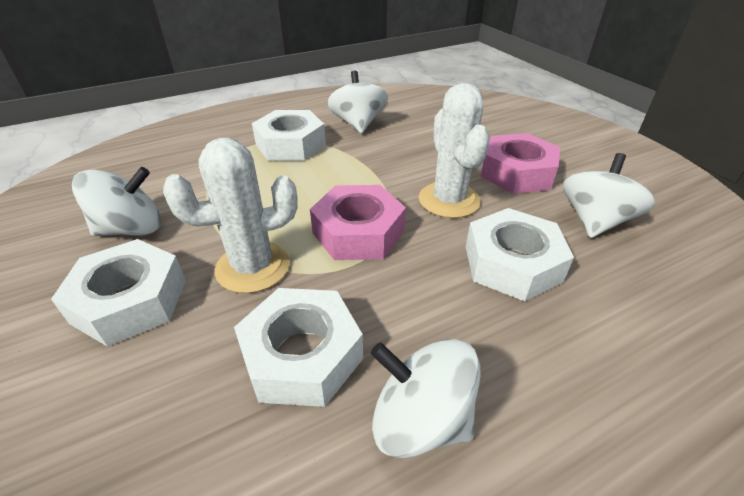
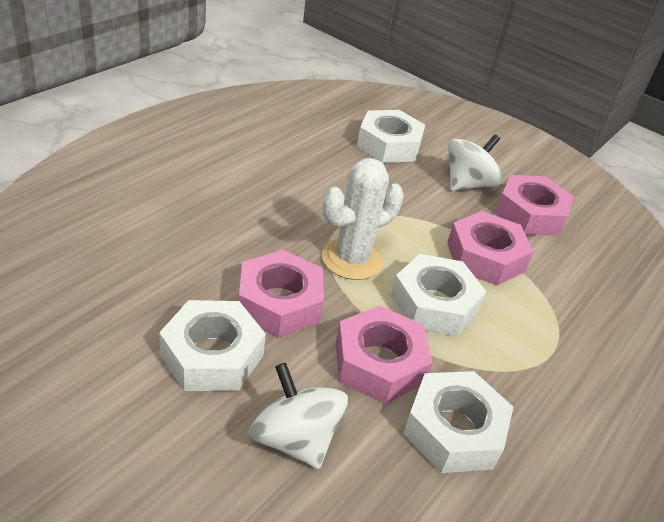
pink nut: 2 -> 4
white cactus: 2 -> 1
white spinning top: 4 -> 2

